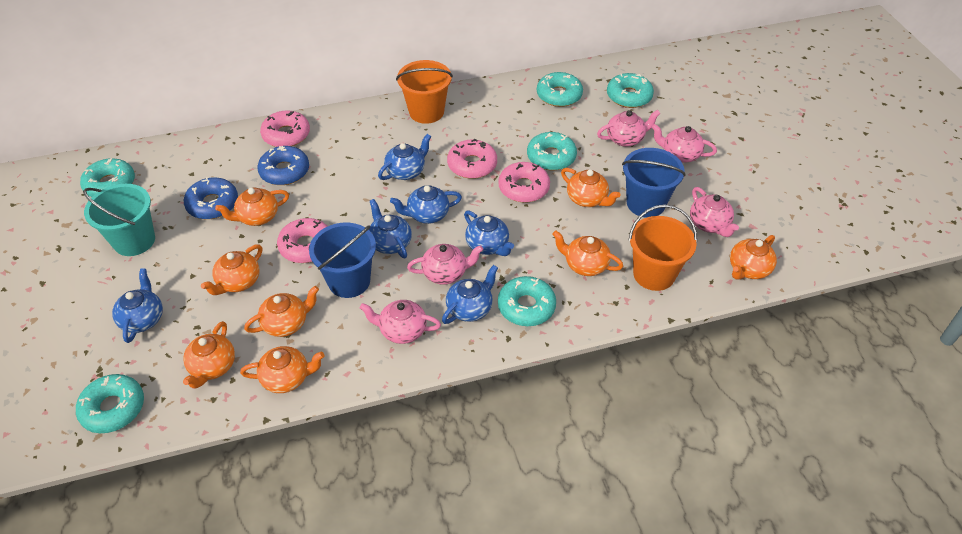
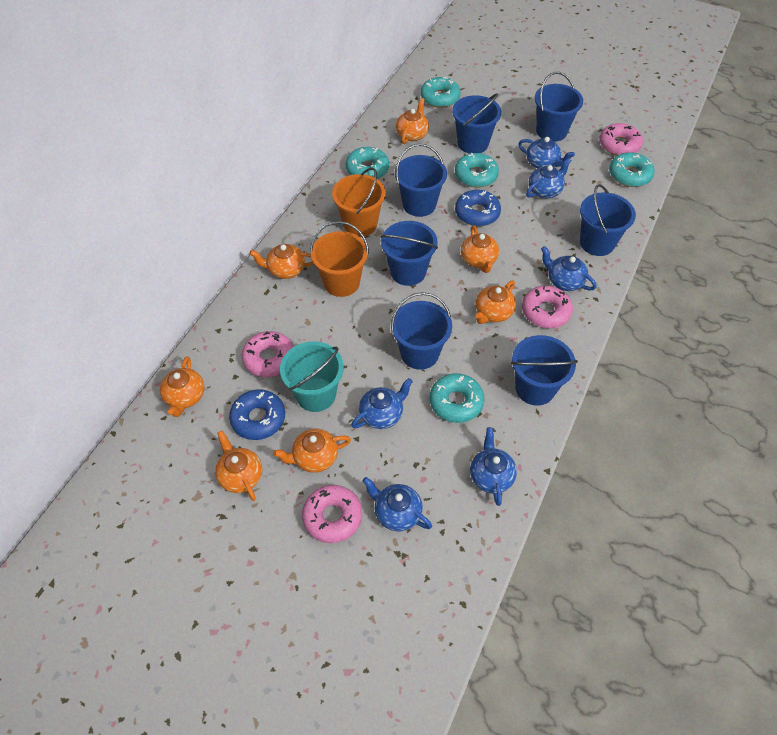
blue bucket: 2 -> 7
orange teapot: 8 -> 7
pink teapot: 5 -> 0
turquoise donut: 6 -> 5

